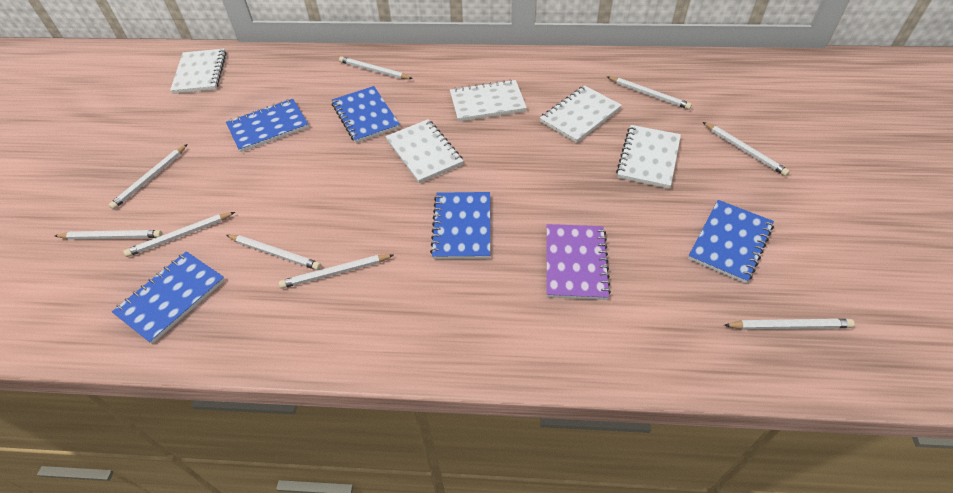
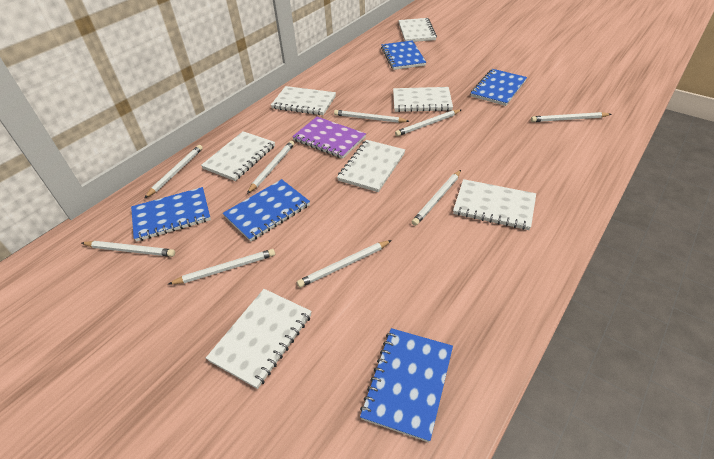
white notebook: 5 -> 7

